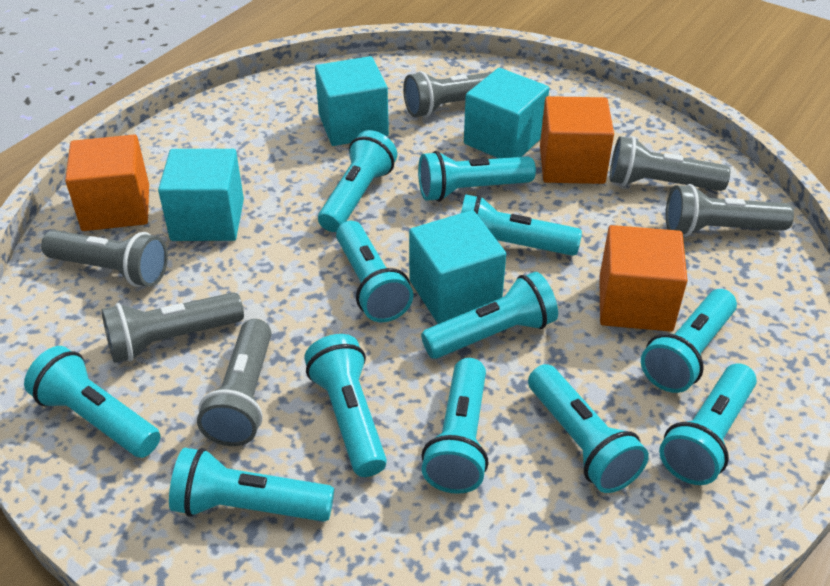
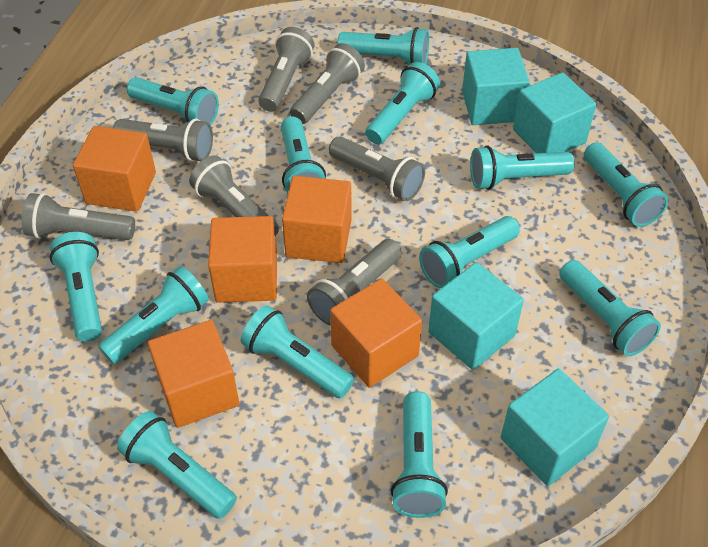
grey flashlight: 6 -> 7
orange cube: 3 -> 5
turquoise flashlight: 12 -> 13

